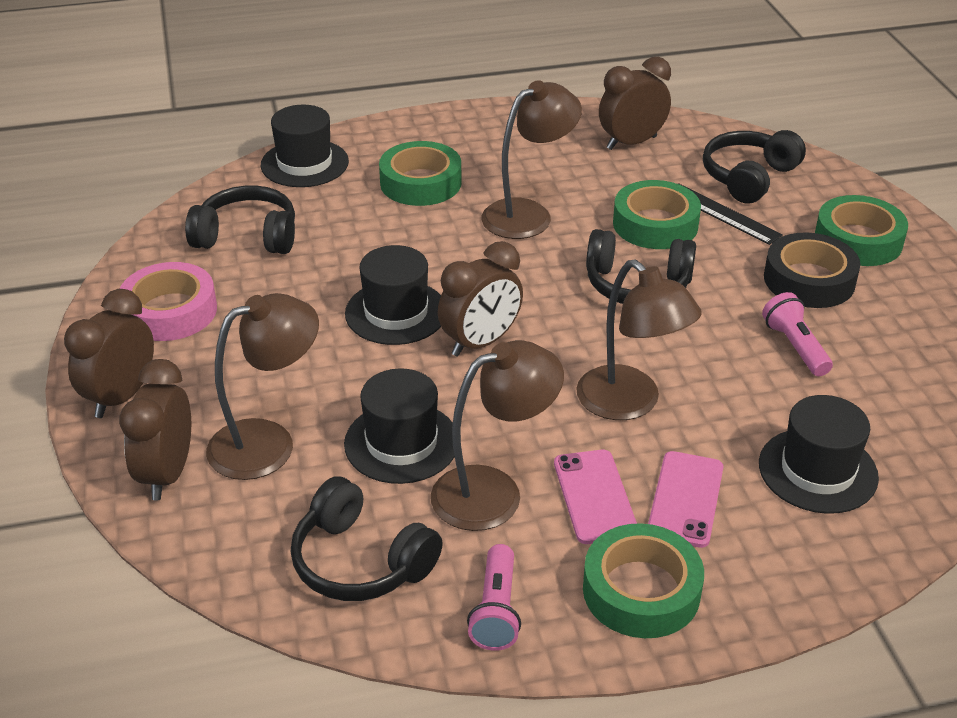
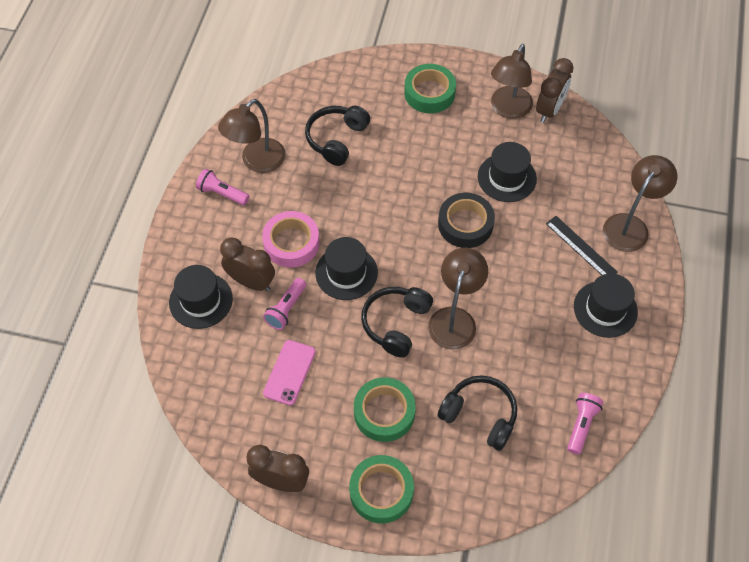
black headphones: 4 -> 3
brown clock: 4 -> 3
green tape: 4 -> 3
pink flashlight: 2 -> 3
pink phone: 2 -> 1

